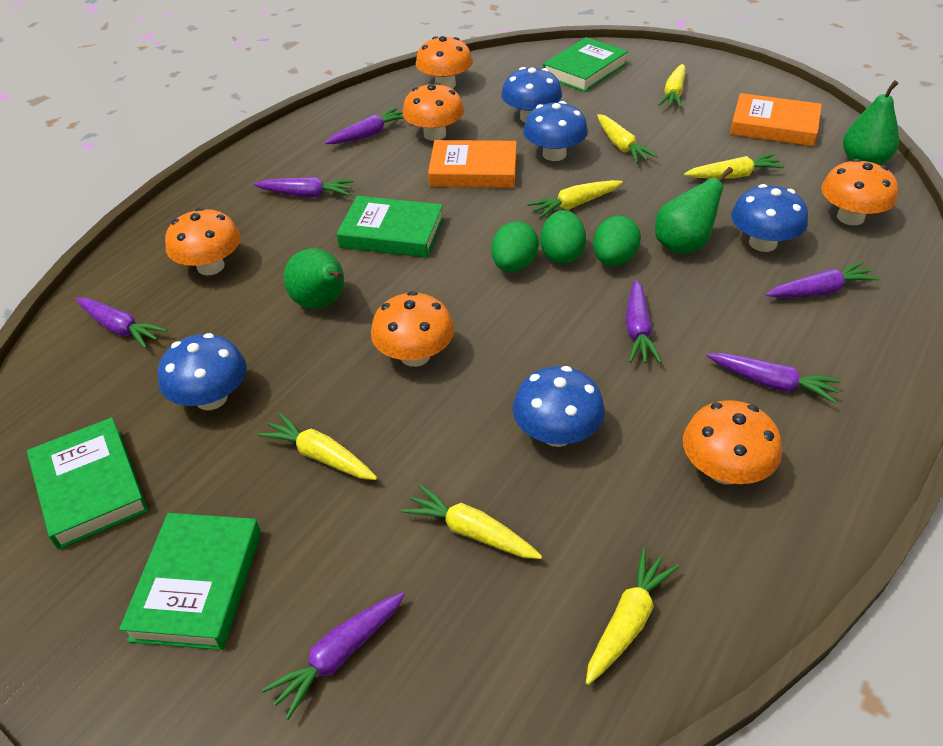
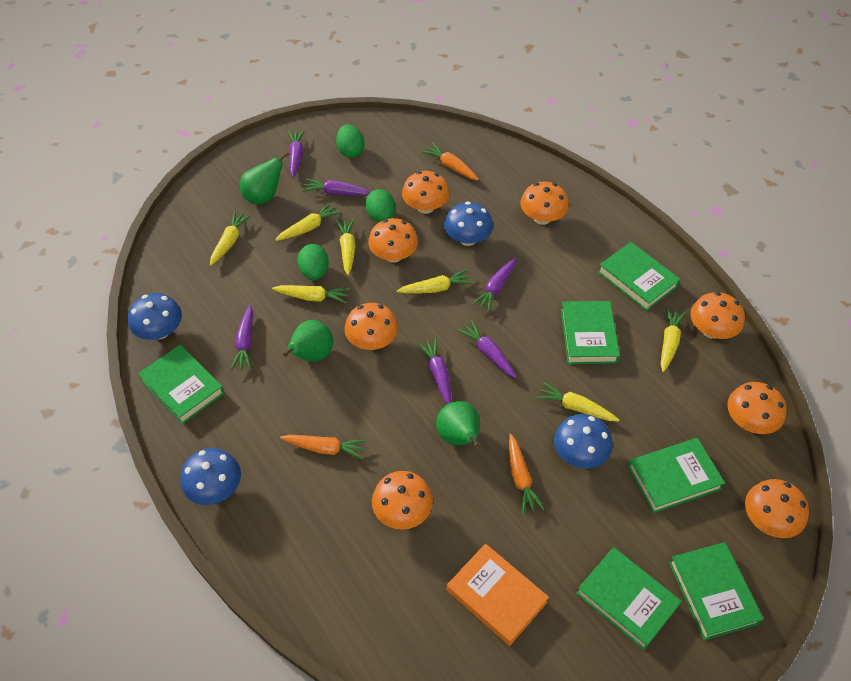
blue mushroom: 5 -> 4
green book: 4 -> 6
orange book: 2 -> 1
orange carrot: 0 -> 3
orange mushroom: 6 -> 8
purple carrot: 7 -> 6

